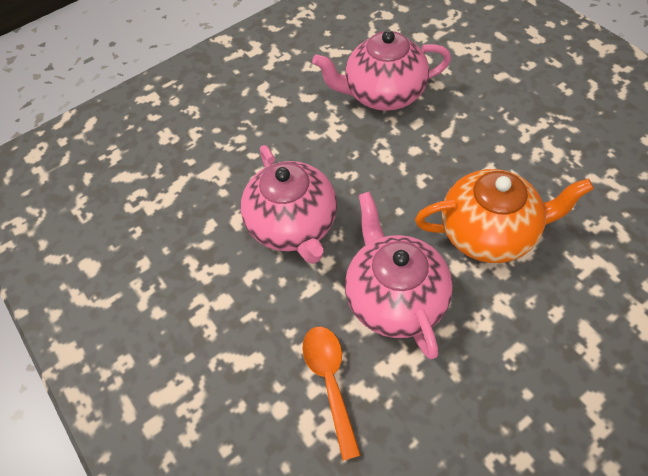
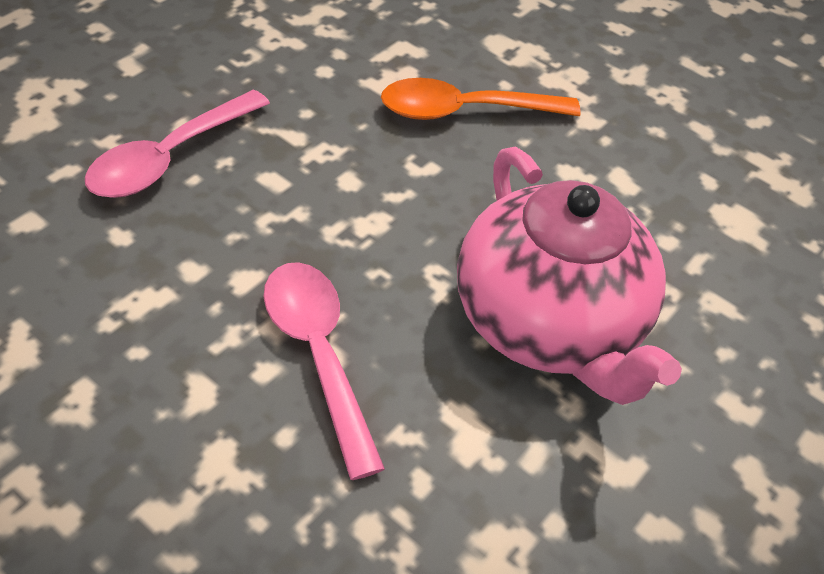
orange teapot: 1 -> 0
pink spoon: 0 -> 2
pink teapot: 3 -> 1

